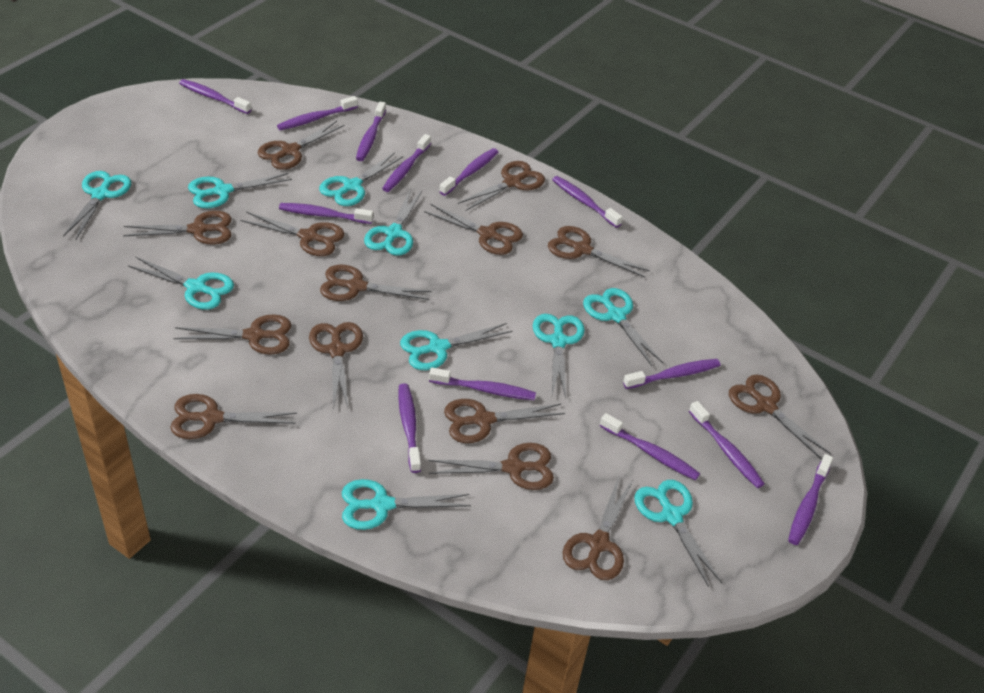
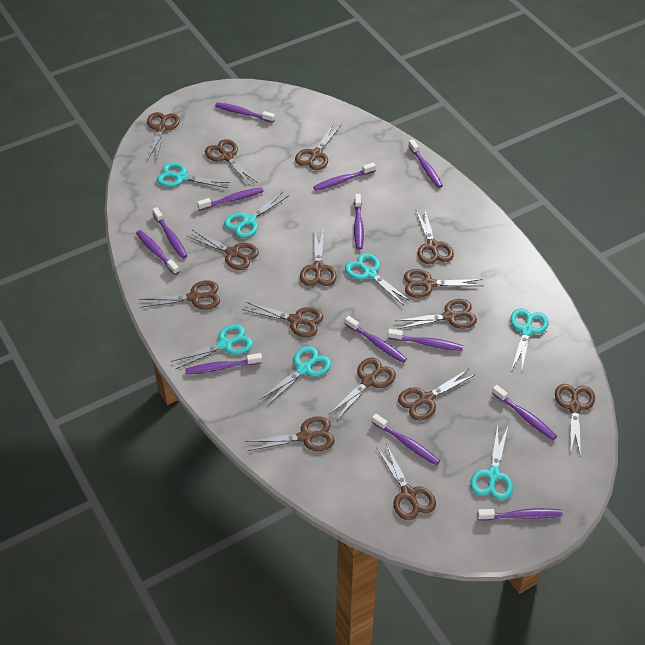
brown scissors: 14 -> 15
turquoise scissors: 10 -> 7

